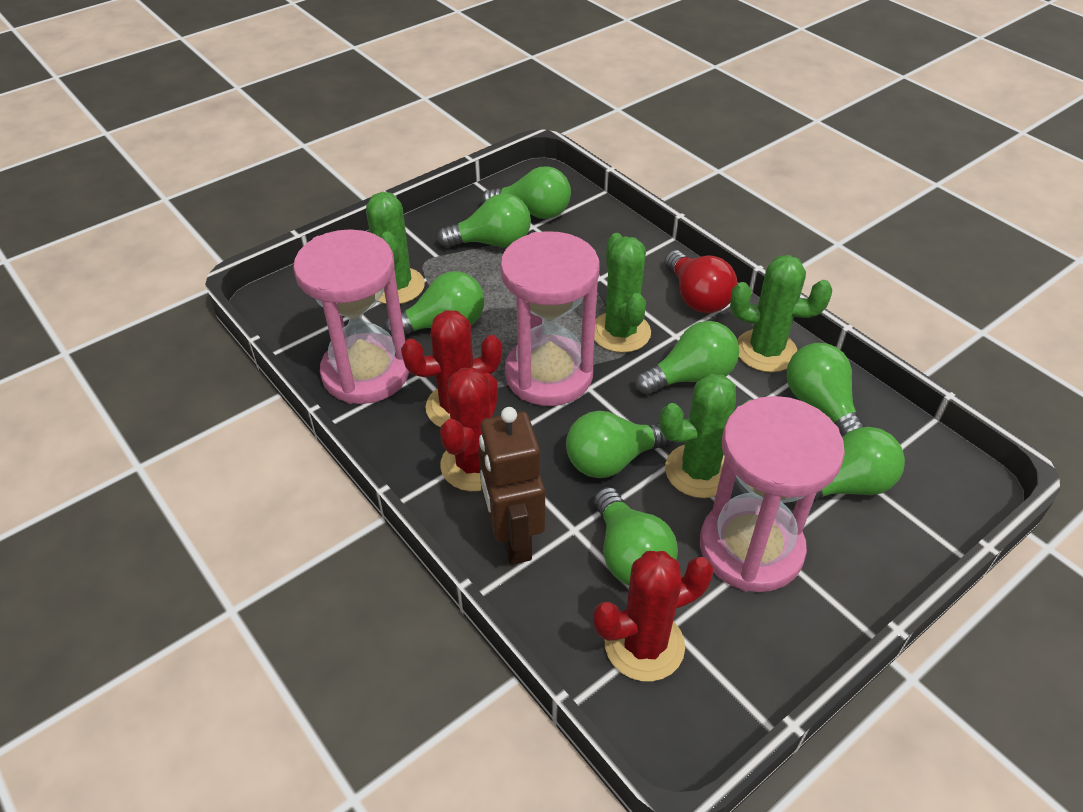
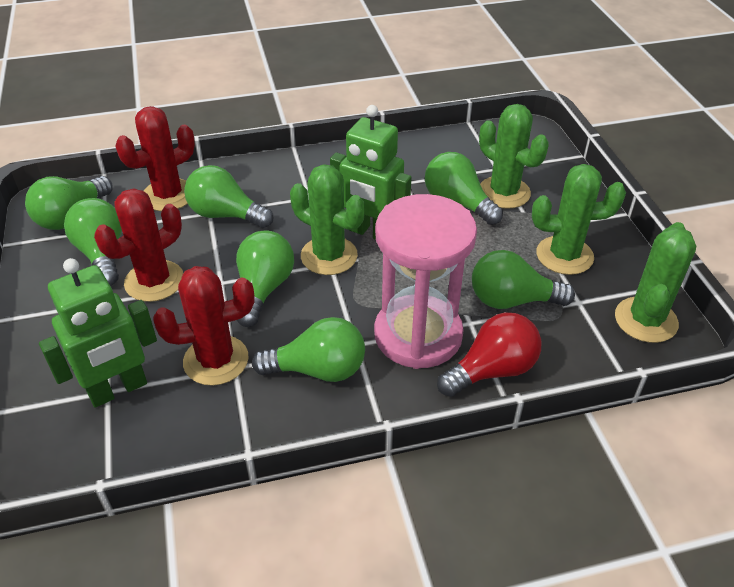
brown robot: 1 -> 0
green light bulb: 8 -> 7
green robot: 0 -> 2
pink hourglass: 3 -> 1

